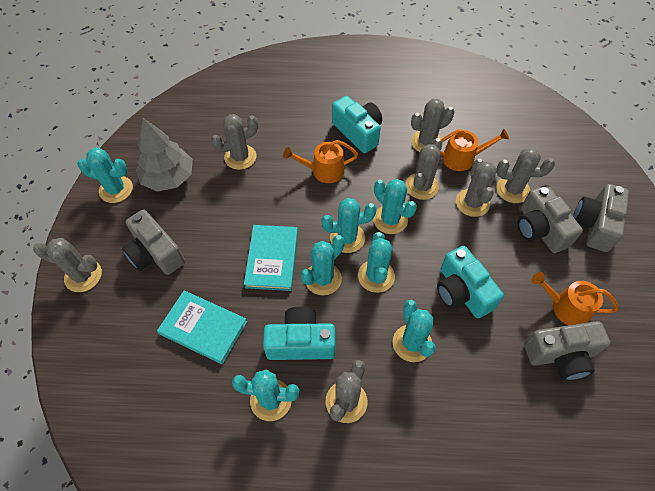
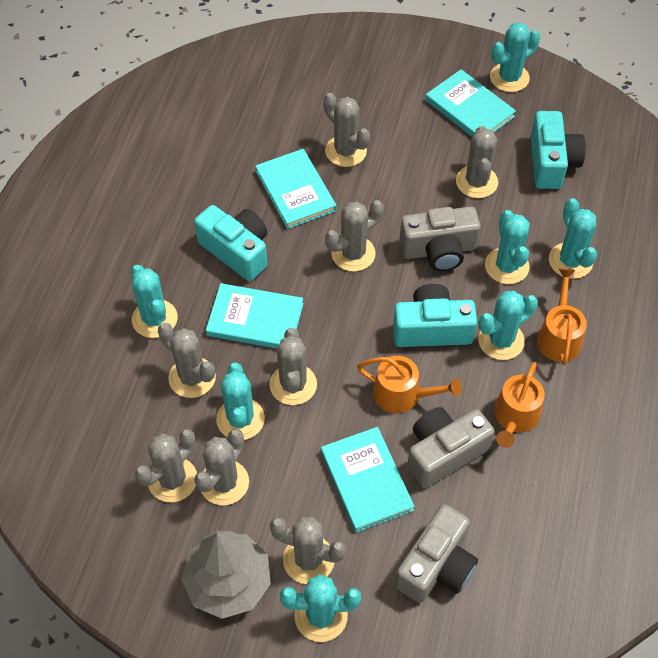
grey cactus: 7 -> 8
grey camera: 4 -> 3
turquoise book: 2 -> 4

